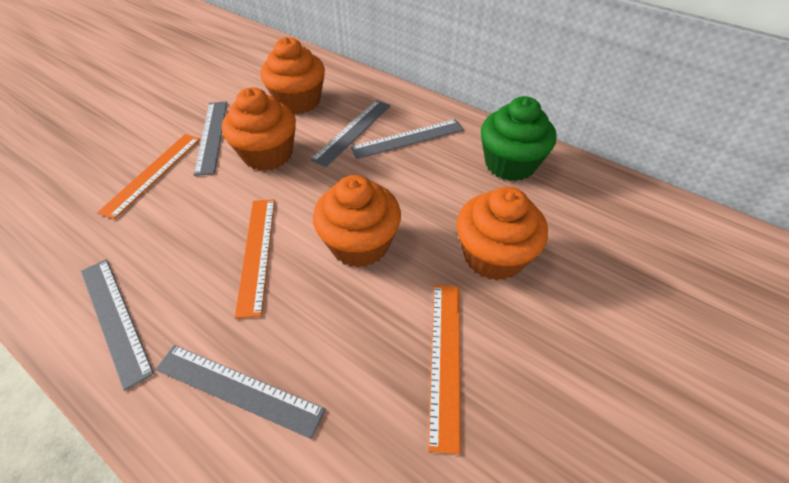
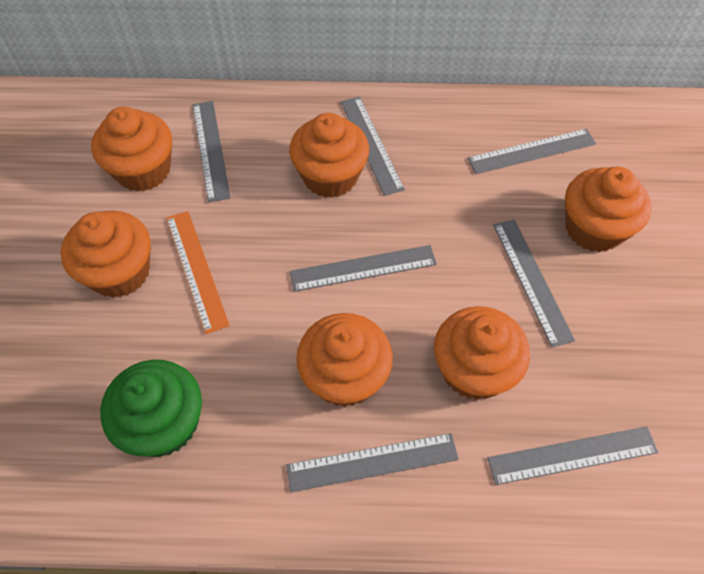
grey ruler: 5 -> 7
orange cupcake: 4 -> 6
orange ruler: 3 -> 1

